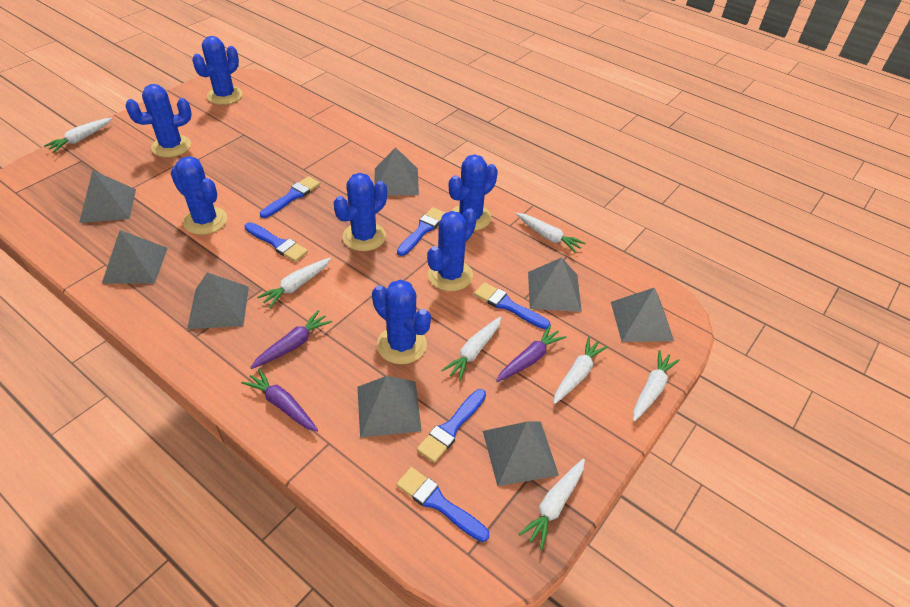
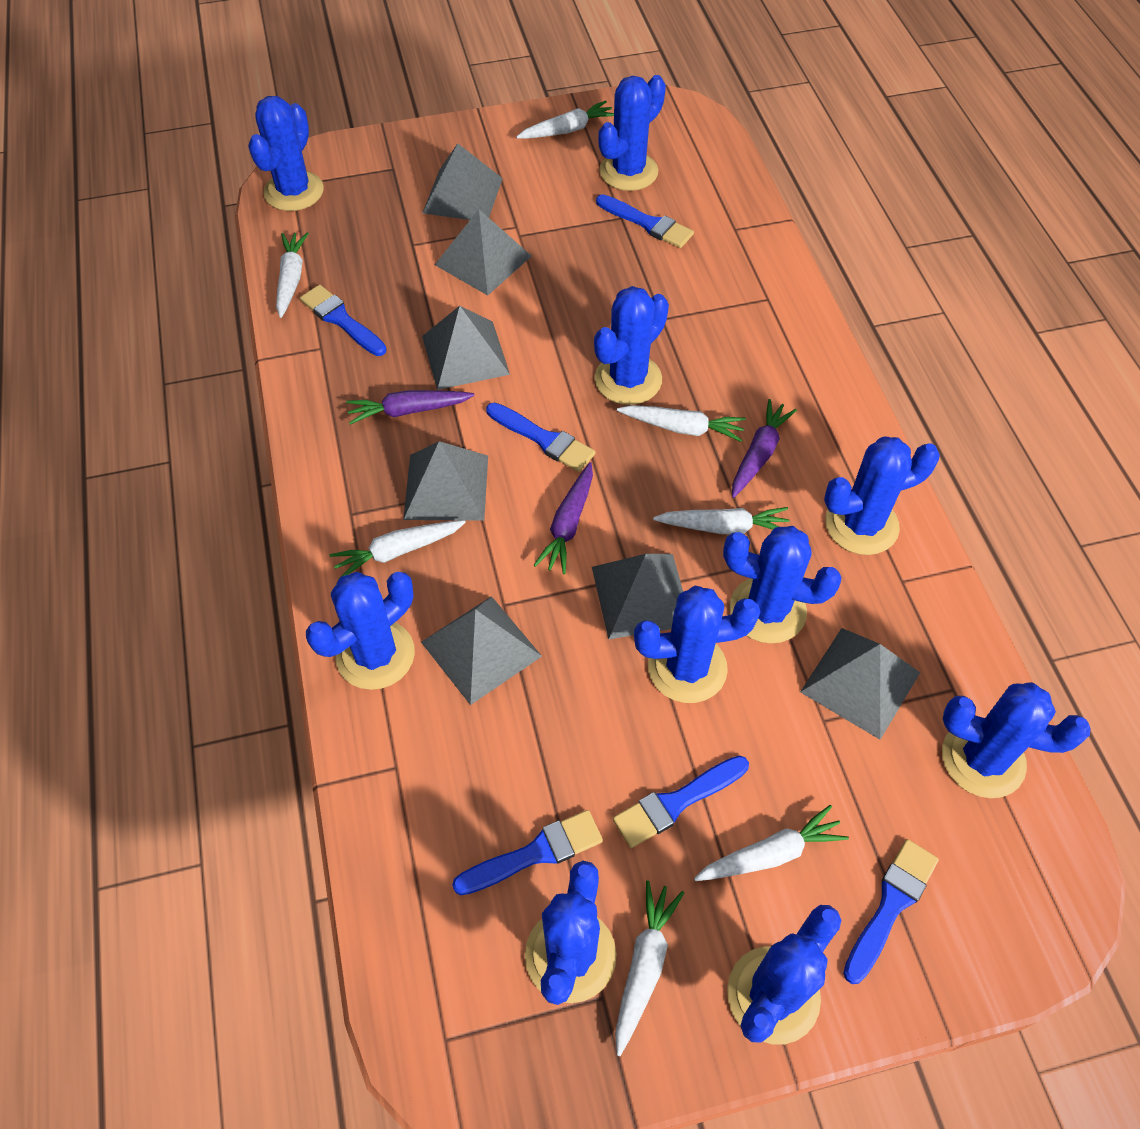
blue cactus: 7 -> 10
grey pyramid: 8 -> 7

